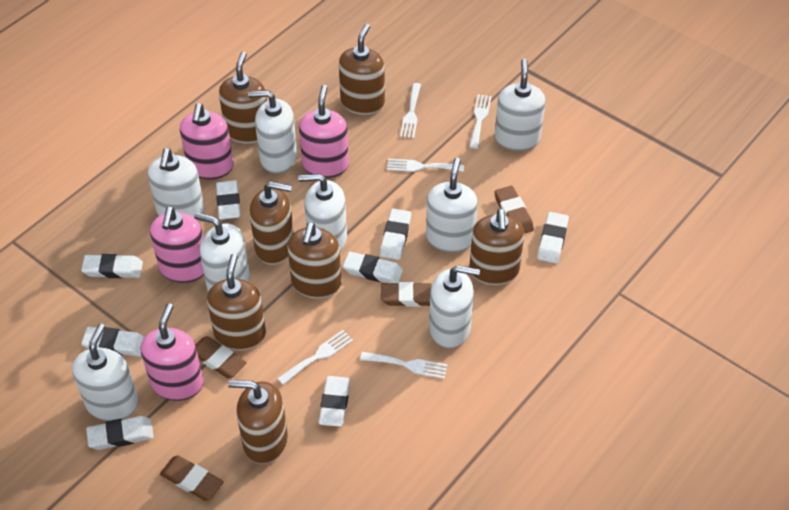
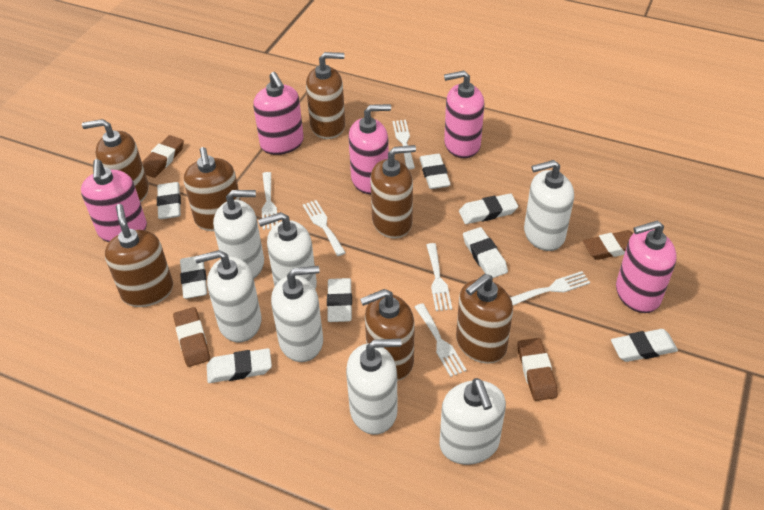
pink soap dispenser: 4 -> 5
white fork: 5 -> 6
white soap dispenser: 8 -> 7

